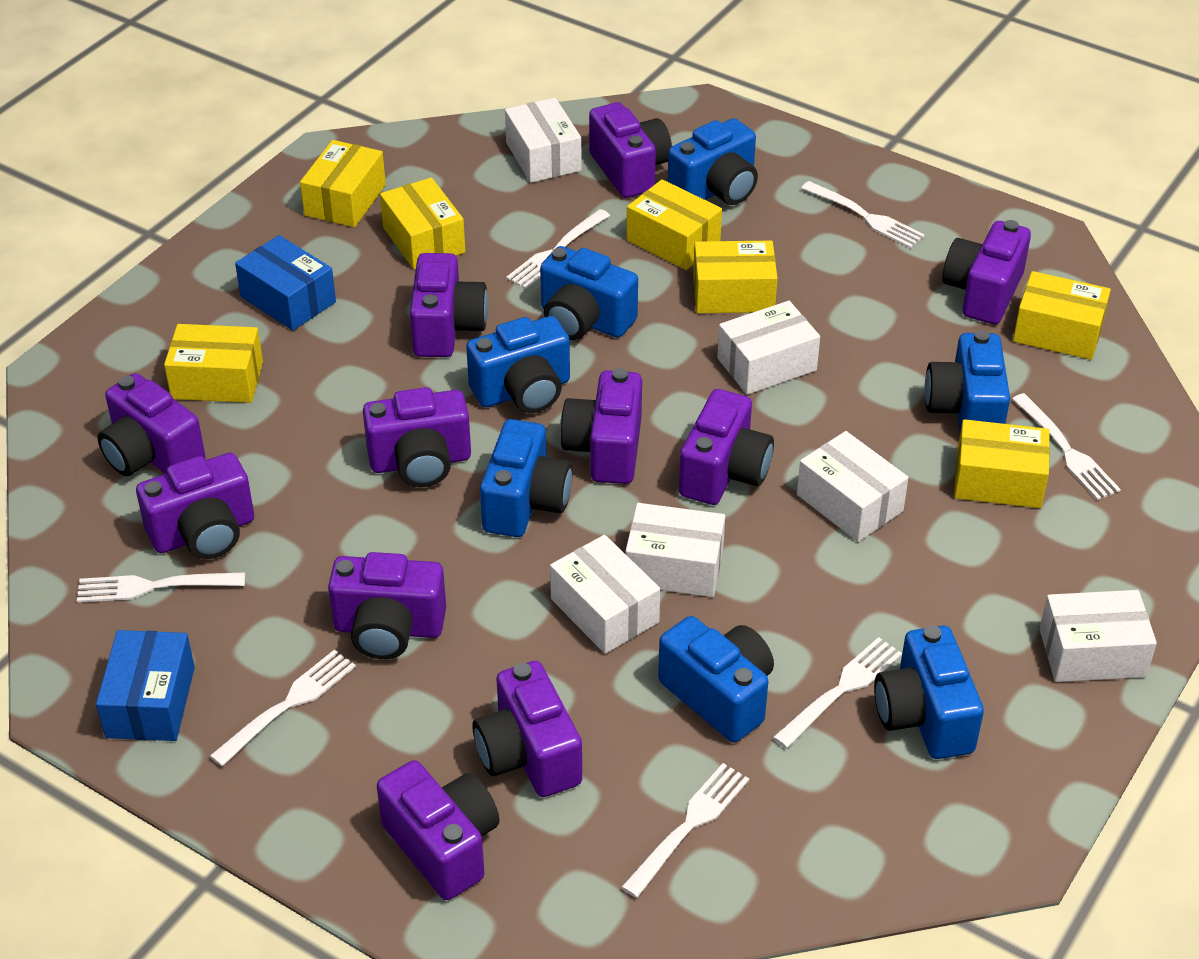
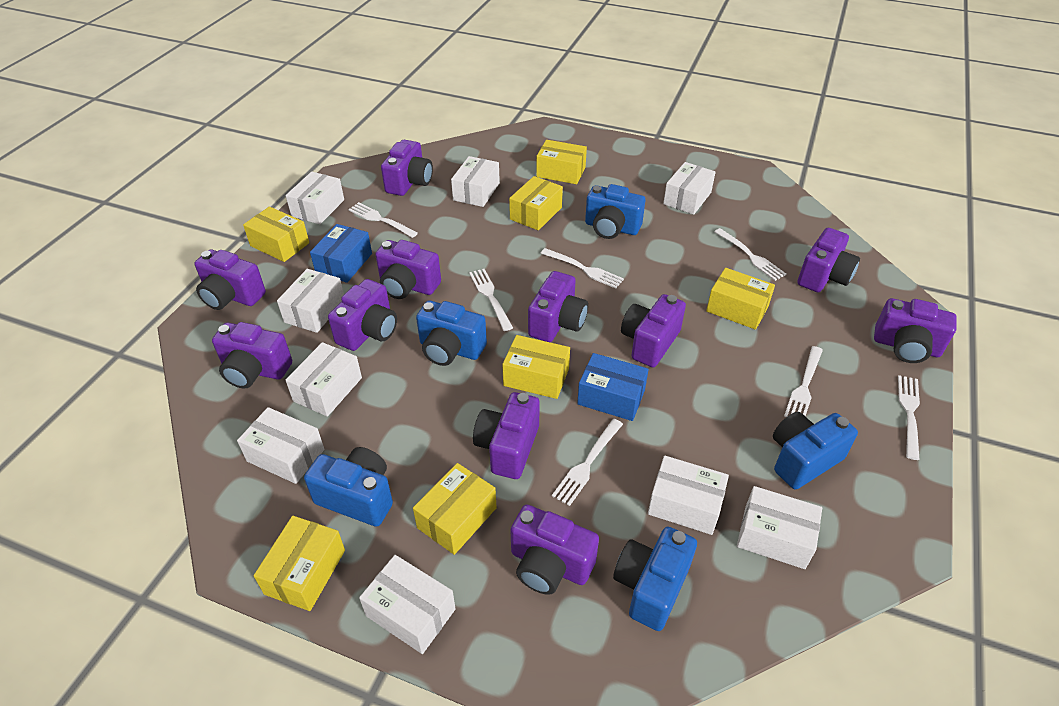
blue camera: 7 -> 5
white box: 6 -> 9

